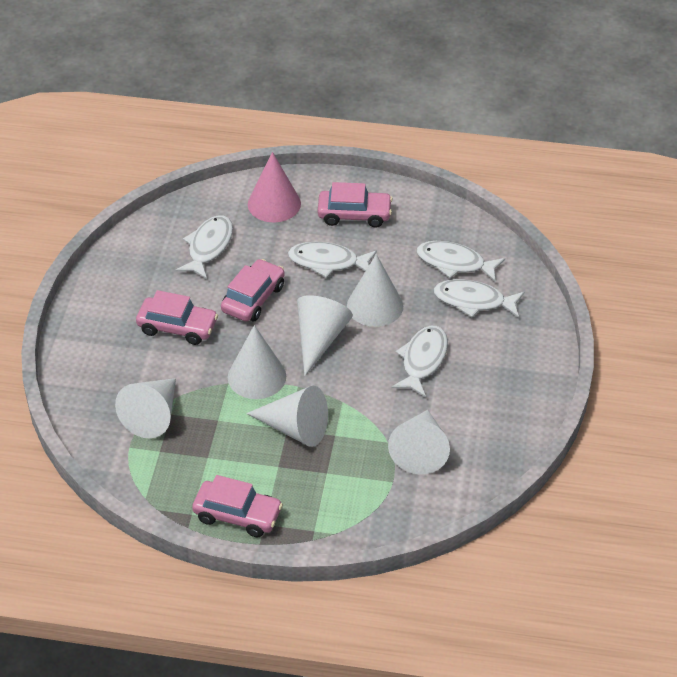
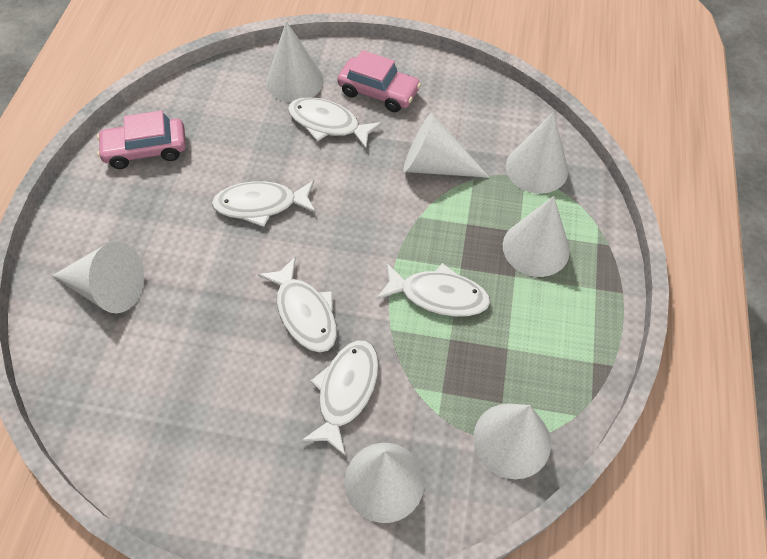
pink car: 4 -> 2
pink cone: 1 -> 0
white cone: 6 -> 7

